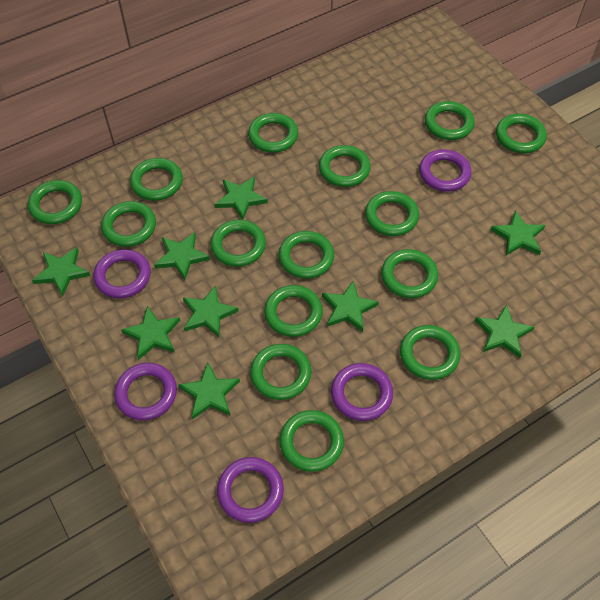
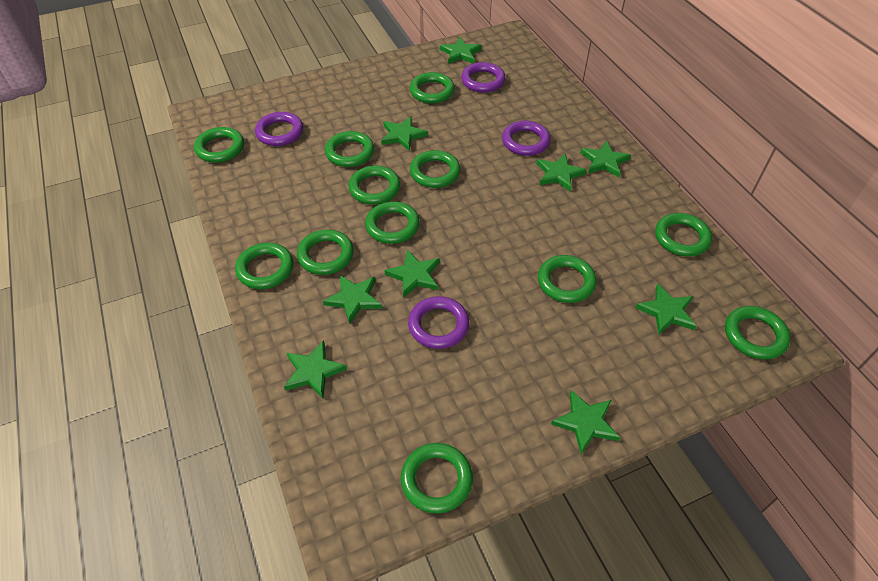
green ring: 15 -> 12
purple ring: 5 -> 4

